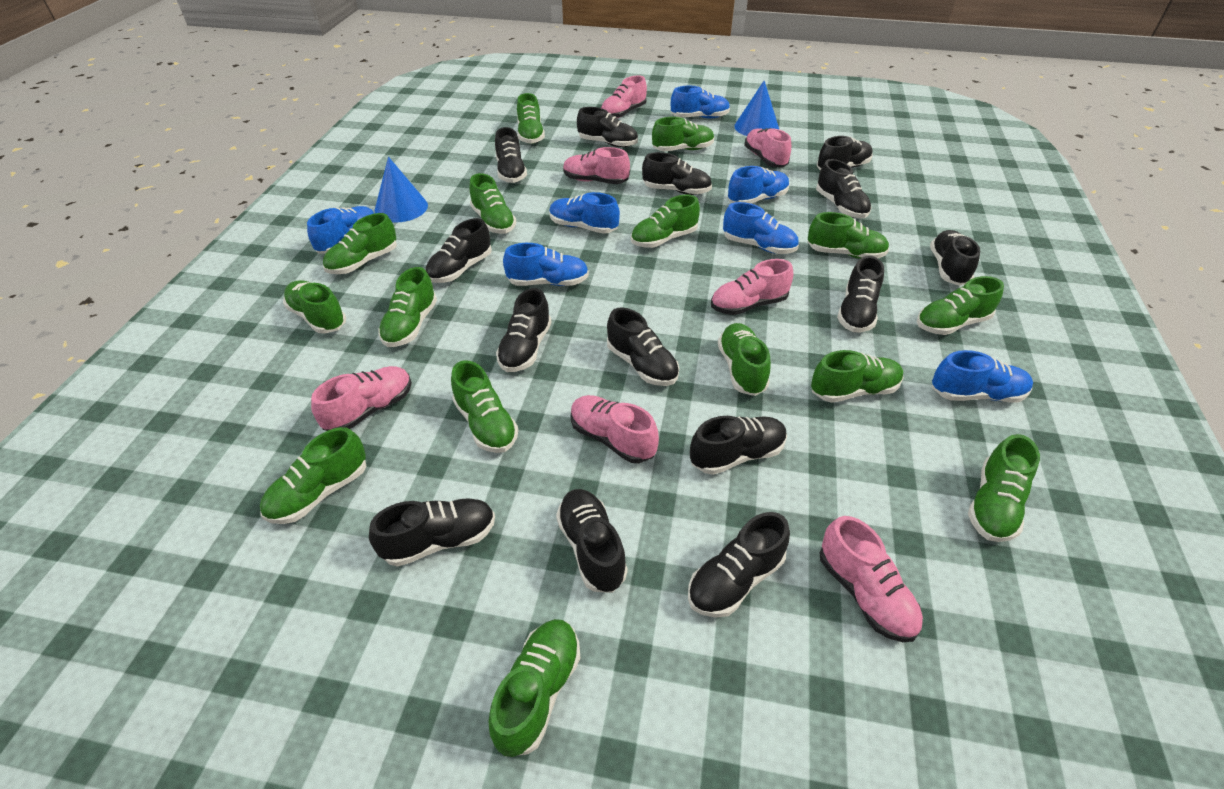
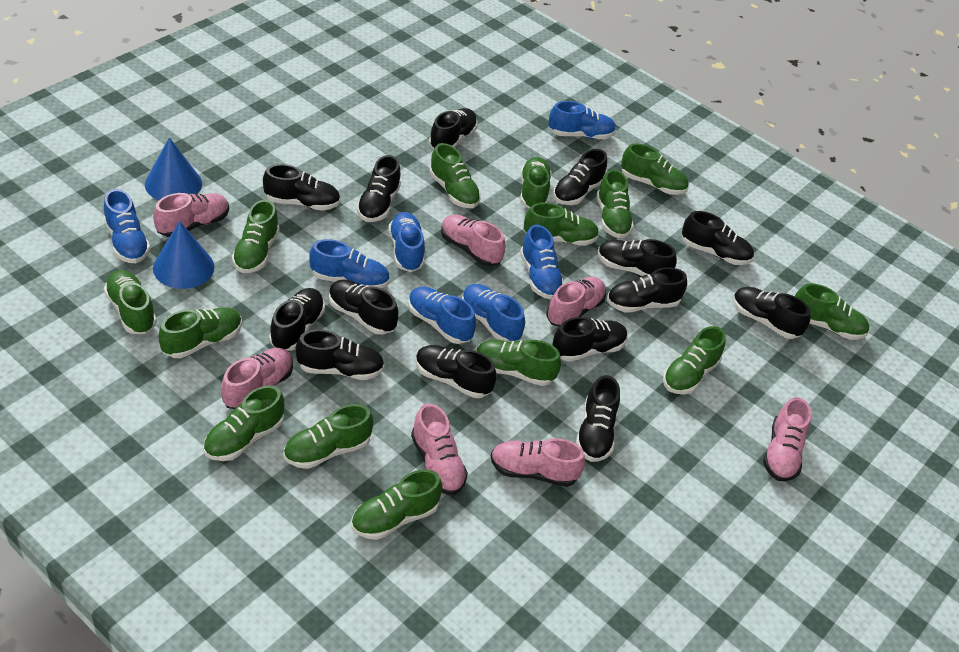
green shoe: 15 -> 14

